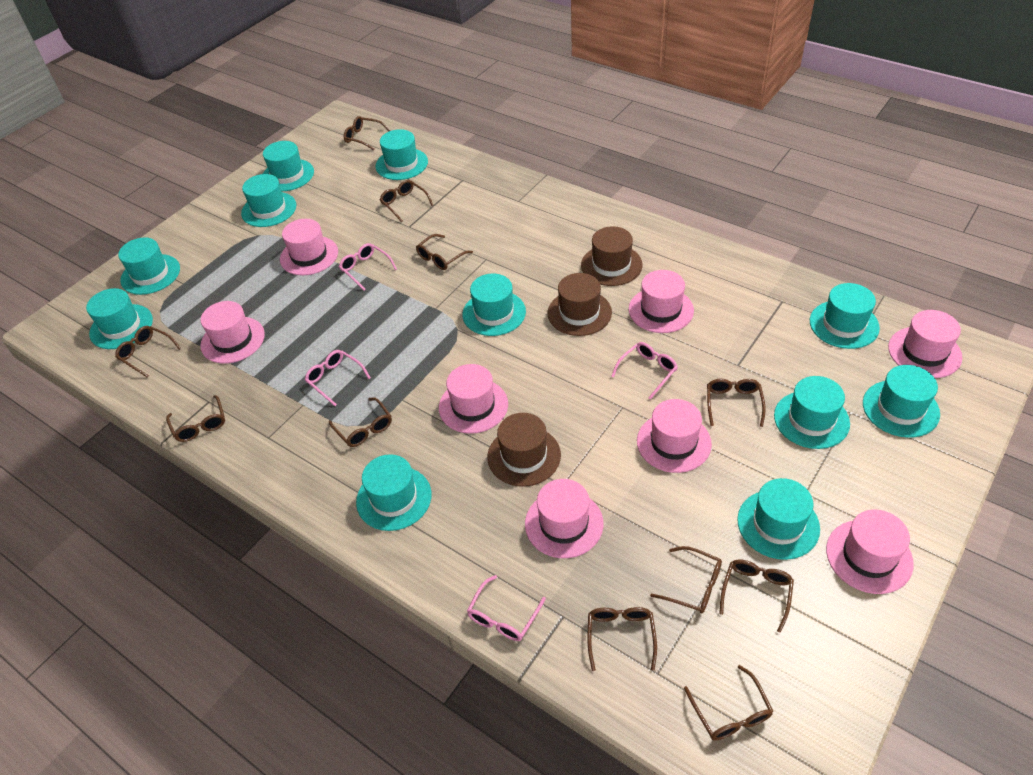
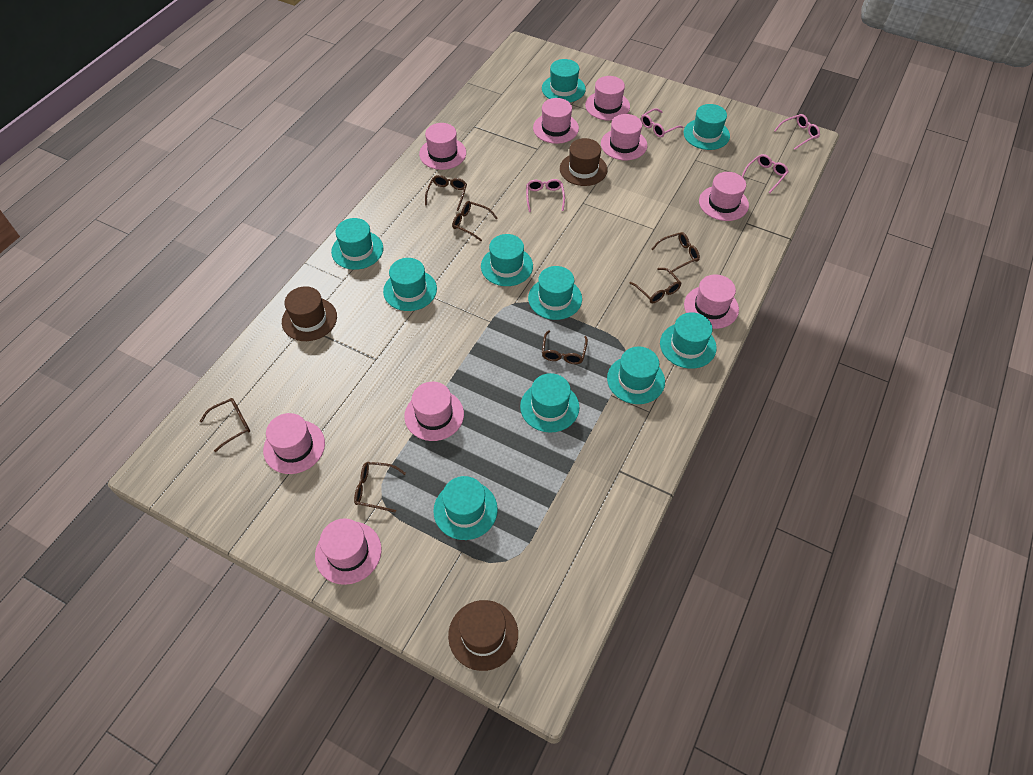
brown glasses: 11 -> 7
pink hat: 8 -> 9
turquoise hat: 11 -> 10

